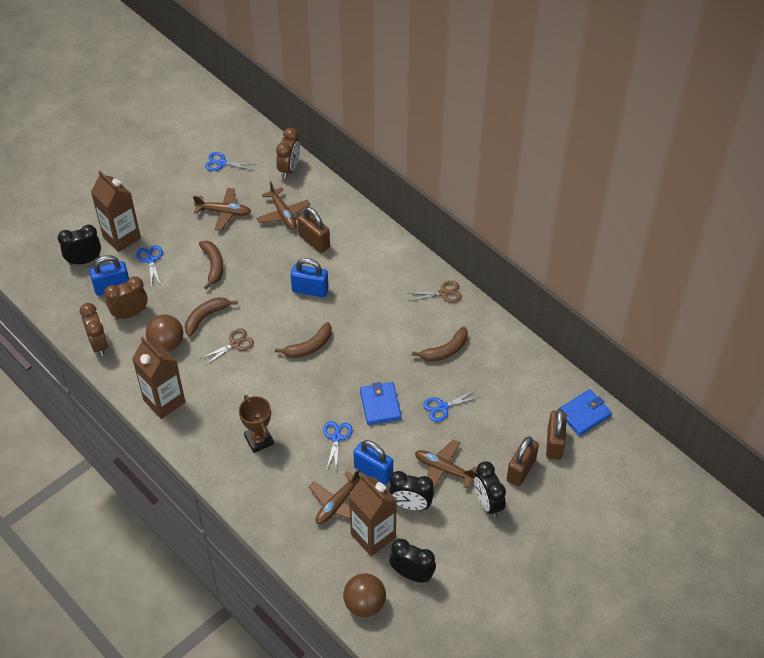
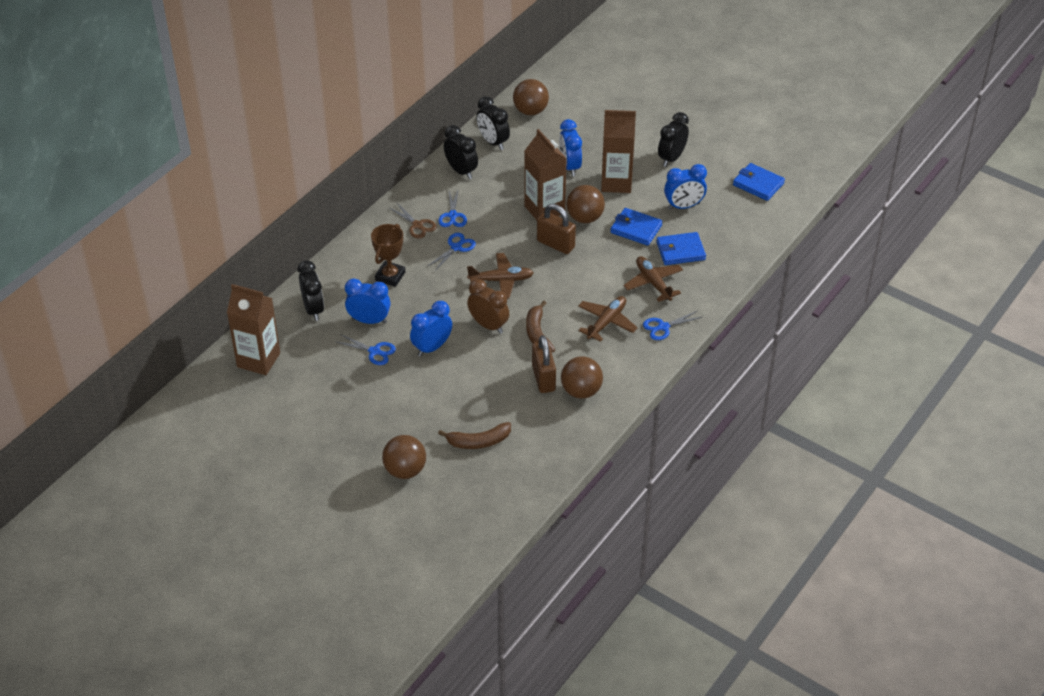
blue clock: 0 -> 4
blue padlock: 3 -> 0
blue wallet: 2 -> 3
brown ball: 2 -> 4
brown banana: 4 -> 2
brown clock: 3 -> 1
brown padlock: 3 -> 2
brown plane: 4 -> 3
brown scissors: 2 -> 1

